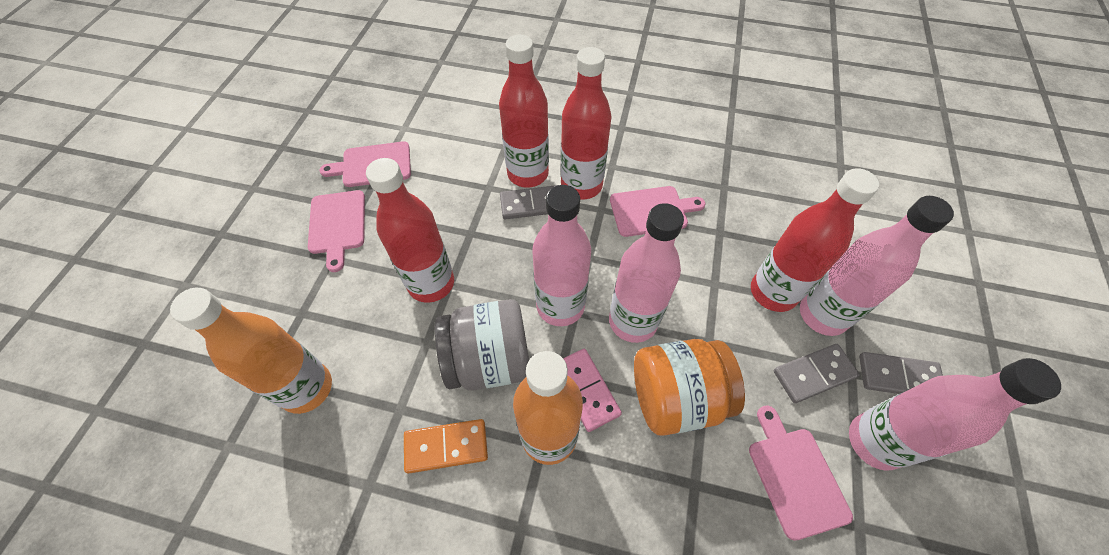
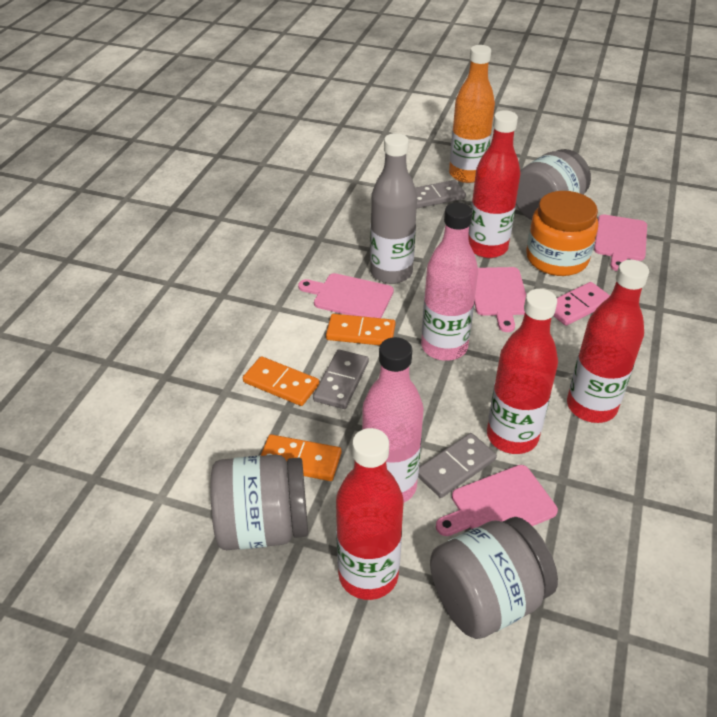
grey bottle: 0 -> 1
grey jar: 1 -> 3
orange bottle: 2 -> 1
orange domino: 1 -> 3
pink bottle: 4 -> 2

